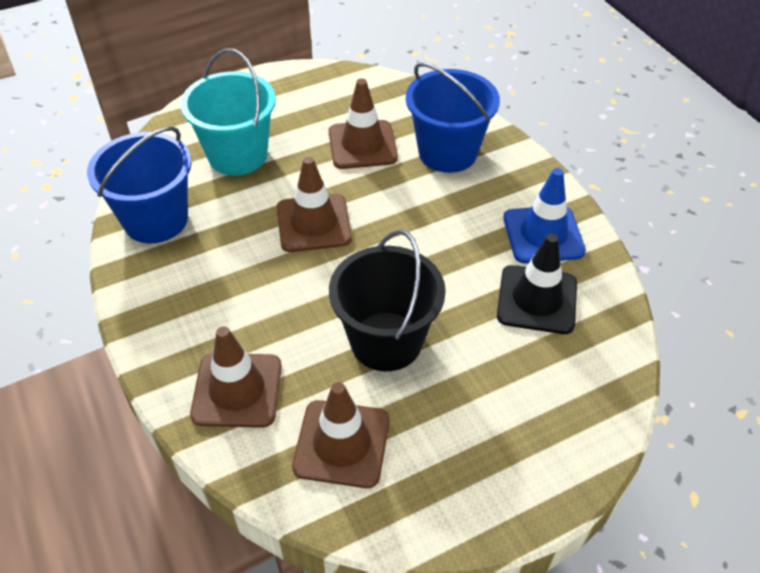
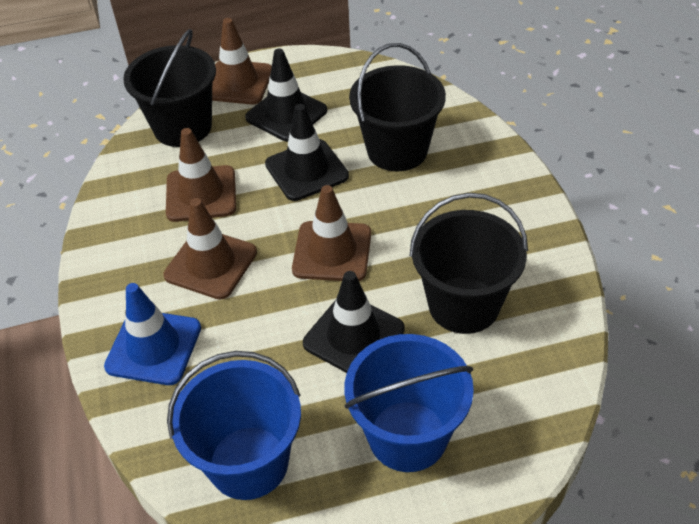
black bucket: 1 -> 3
black traffic cone: 1 -> 3
turquoise bucket: 1 -> 0

